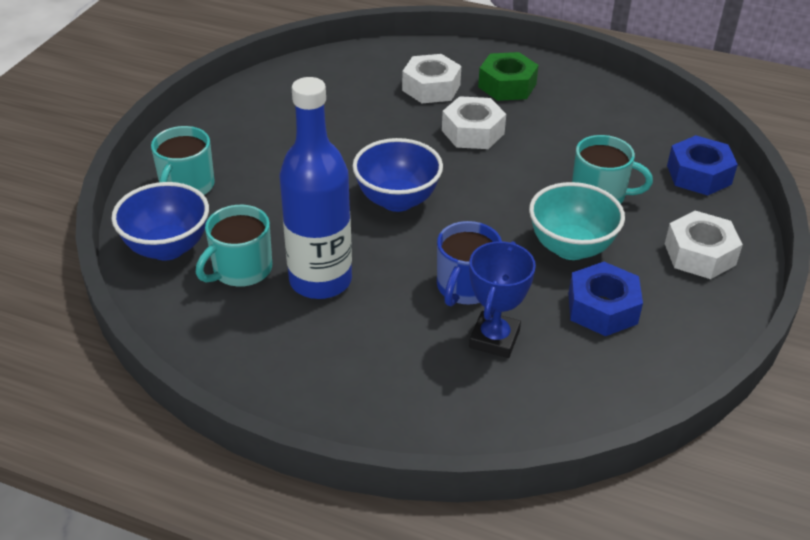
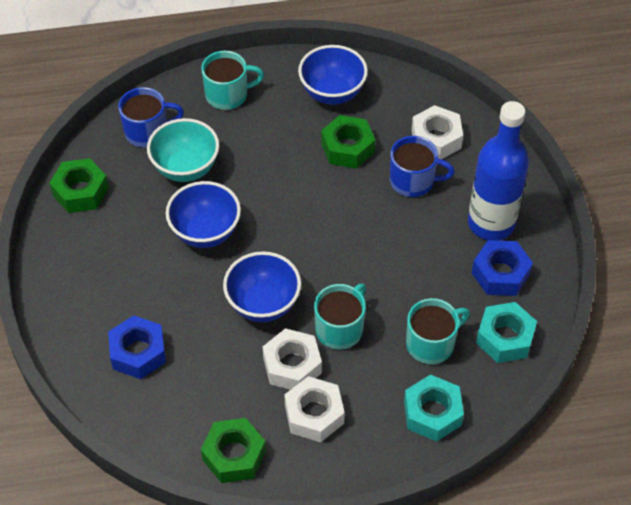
blue bowl: 2 -> 3
blue mug: 1 -> 2
blue trophy: 1 -> 0
green nut: 1 -> 3
turquoise nut: 0 -> 2

